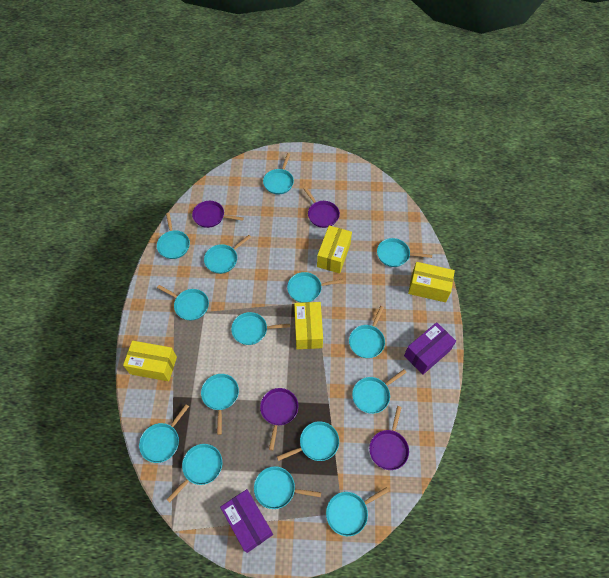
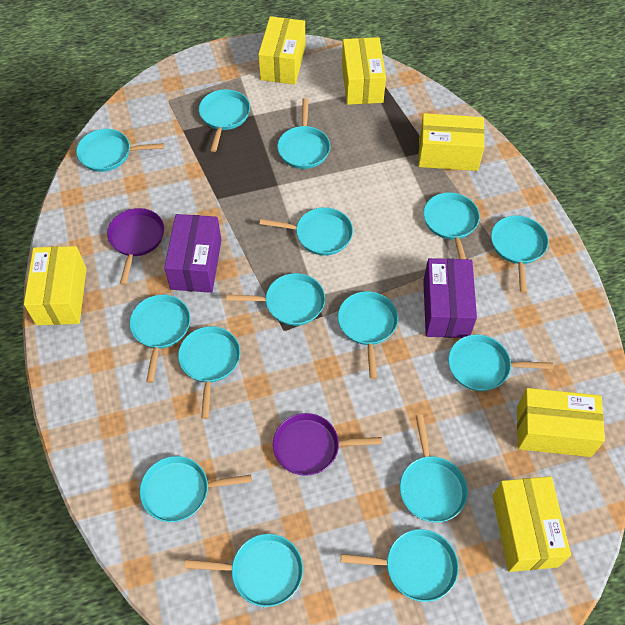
purple pan: 4 -> 2
yellow box: 4 -> 6

